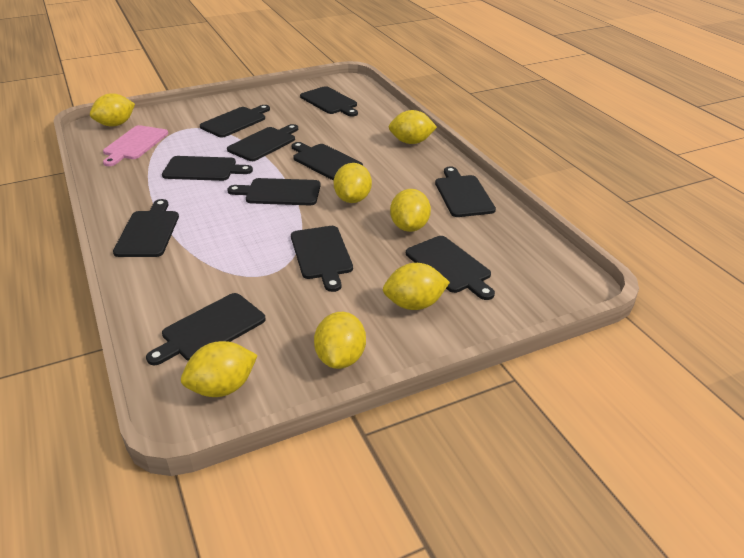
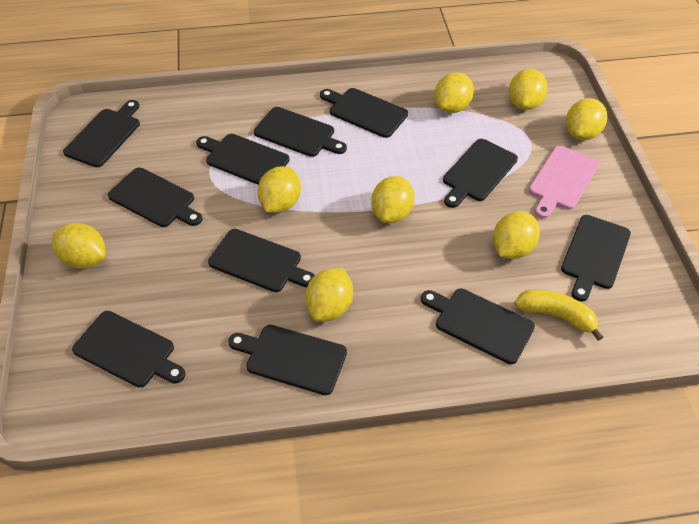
yellow banana: 0 -> 1
yellow lemon: 7 -> 8

